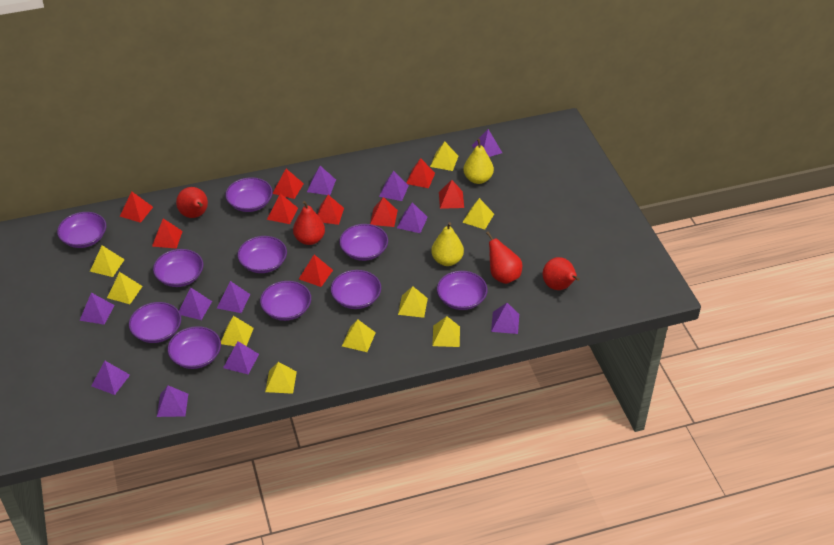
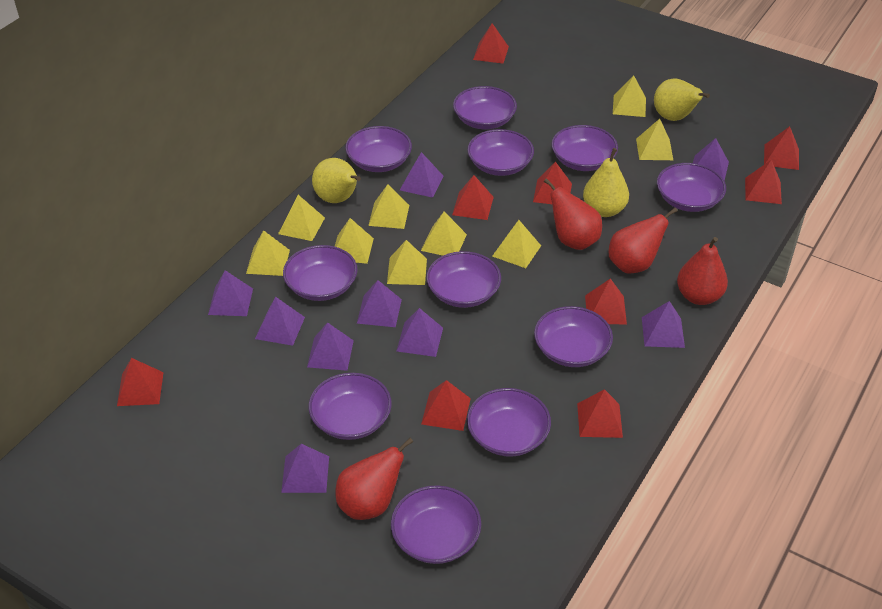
purple bowl: 10 -> 11
purple pyramid: 11 -> 9
yellow pear: 2 -> 3

